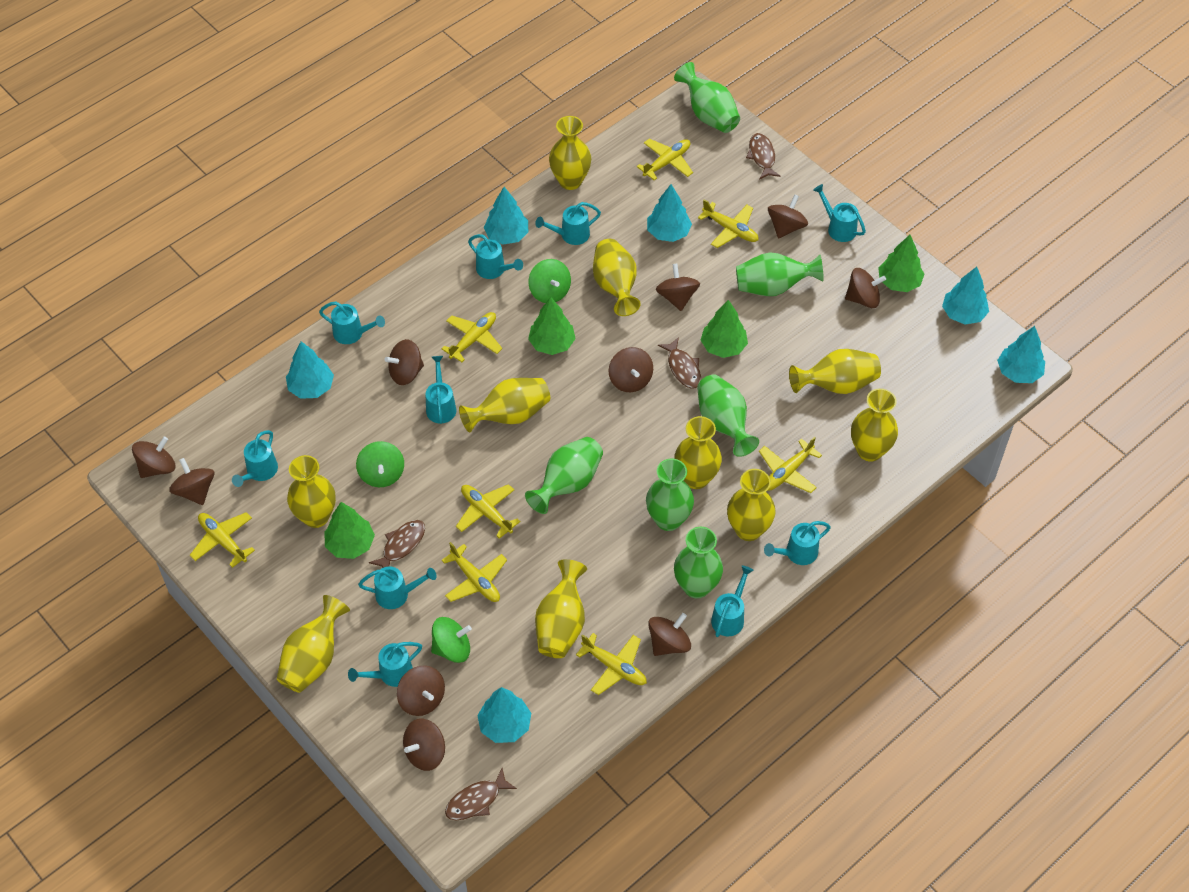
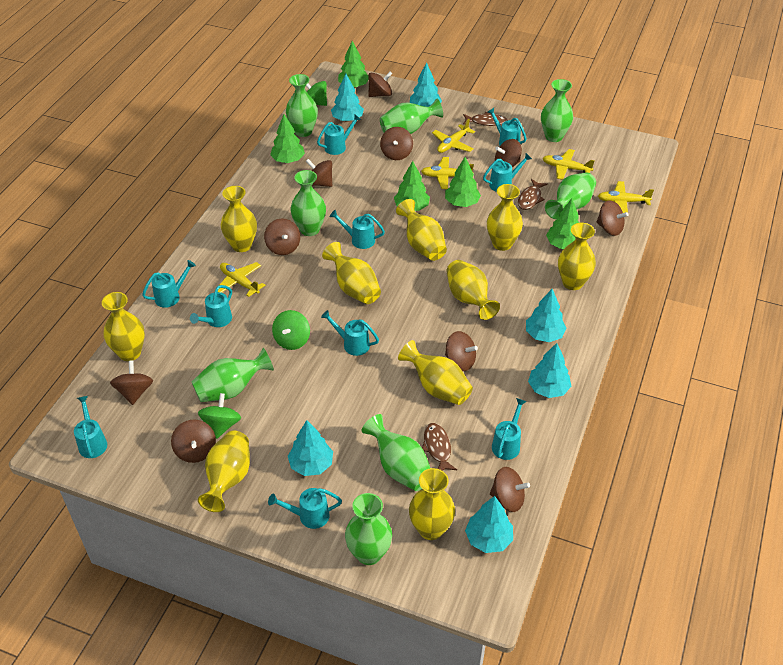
brown fish: 4 -> 3
green tree: 4 -> 5
green vase: 6 -> 8
yellow plane: 8 -> 5

